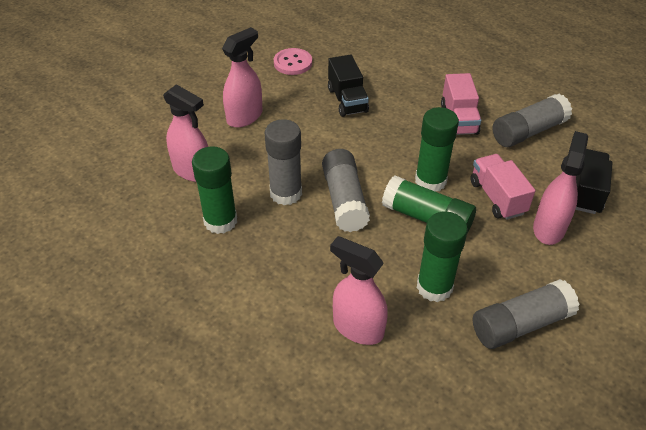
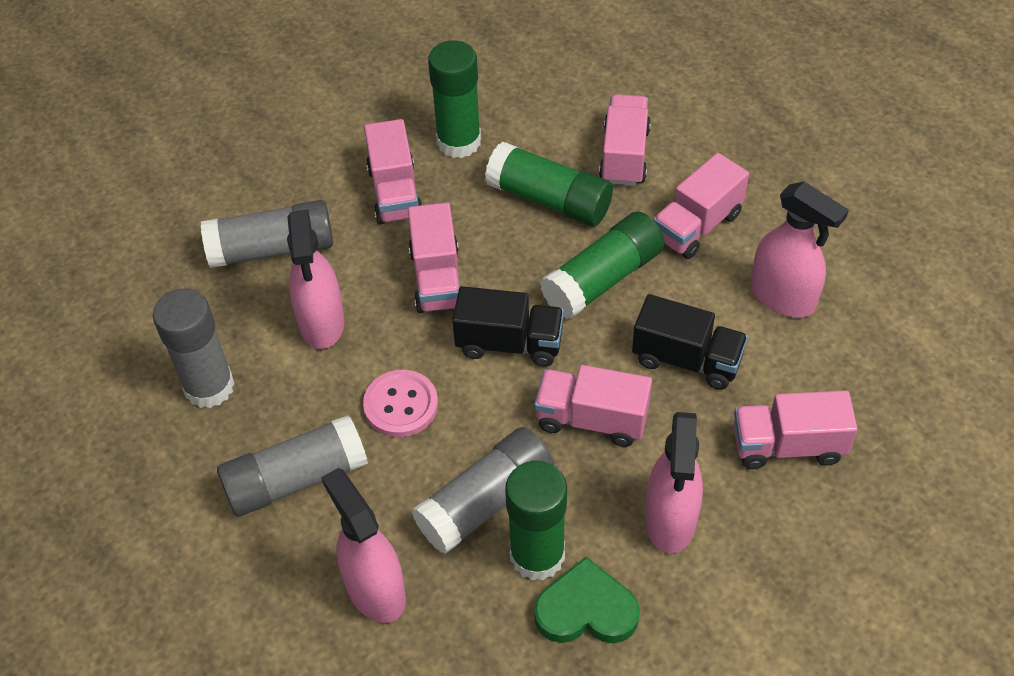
green heart: 0 -> 1
pink truck: 2 -> 6

